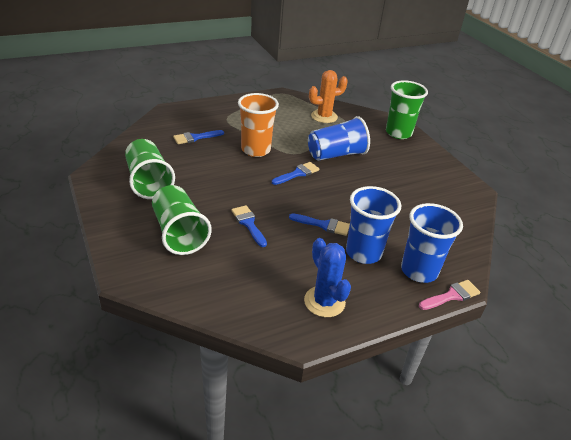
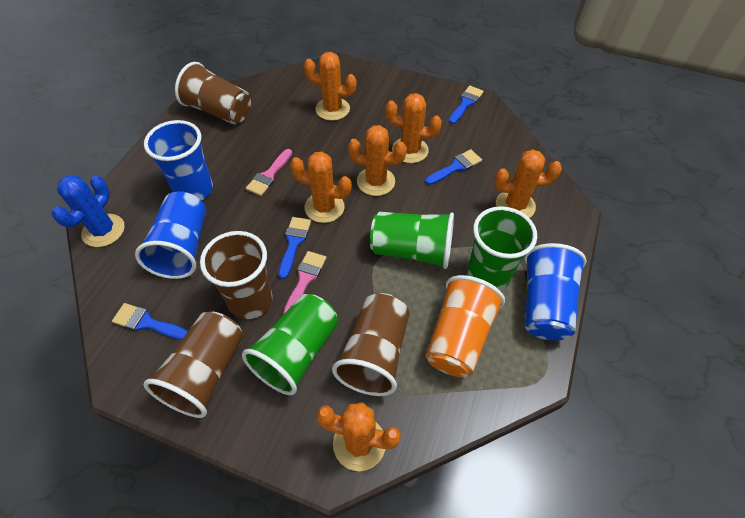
brown cup: 0 -> 4
orange cactus: 1 -> 6
pink brush: 1 -> 2

